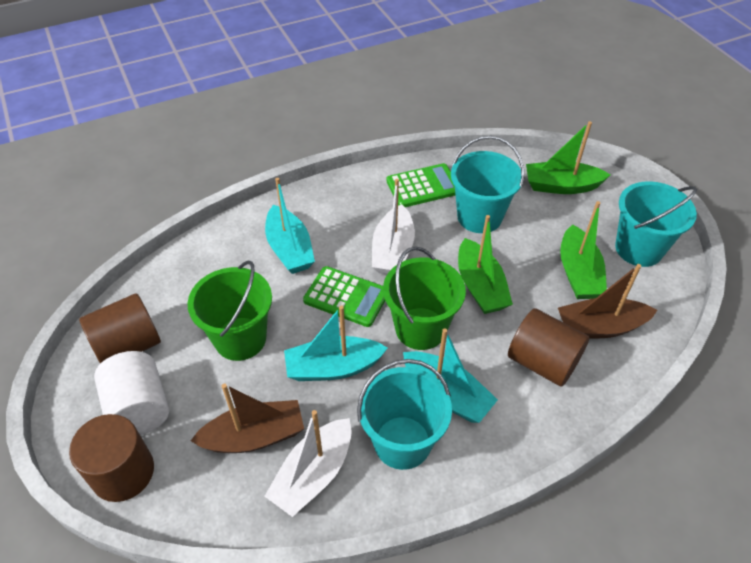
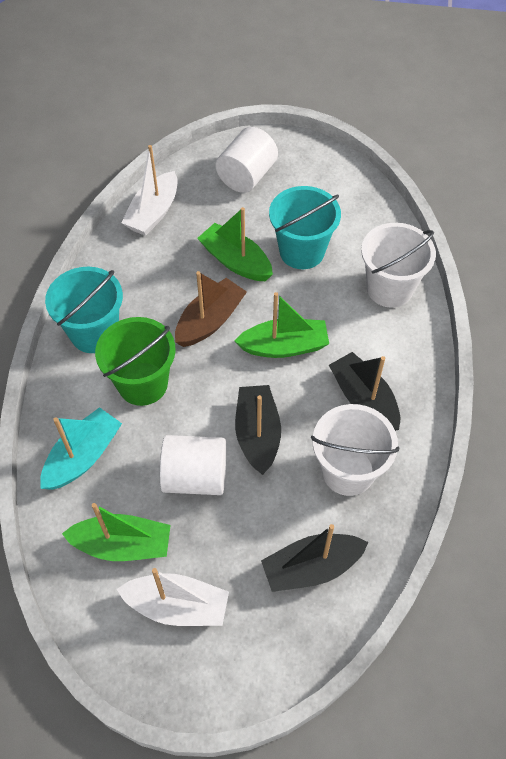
black boat: 0 -> 3
brown boat: 2 -> 1
brown cylinder: 3 -> 0
green bucket: 2 -> 1
green calculator: 2 -> 0
turquoise boat: 3 -> 1
turquoise bucket: 3 -> 2
white bucket: 0 -> 2
white cylinder: 1 -> 2

